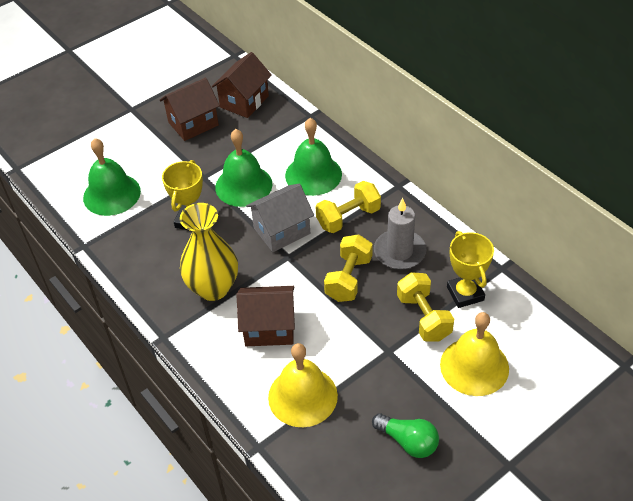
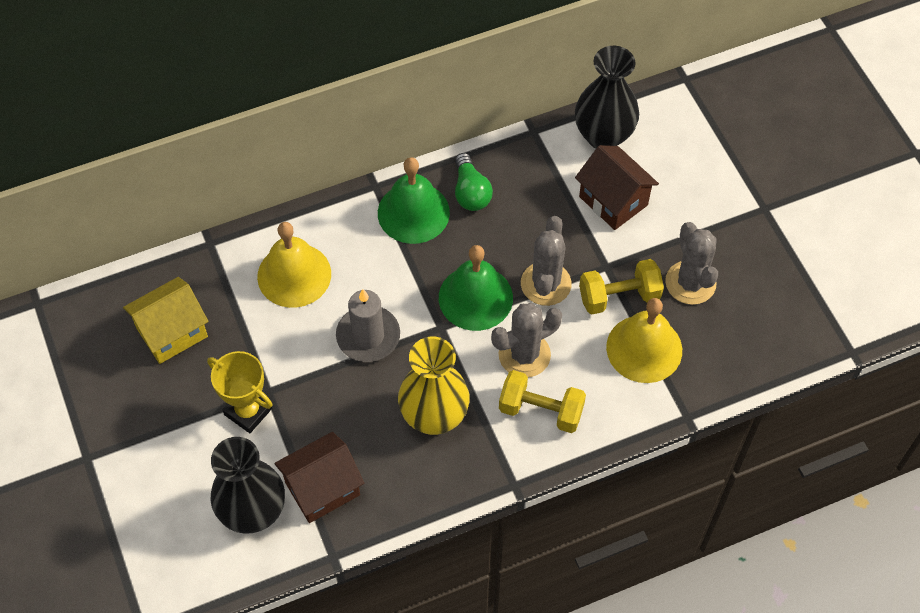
black vase: 0 -> 2
brown house: 3 -> 2
green bell: 3 -> 2
grey cactus: 0 -> 3
grey house: 1 -> 0
yellow dumbbell: 3 -> 2
yellow house: 0 -> 1
yellow trophy: 2 -> 1

